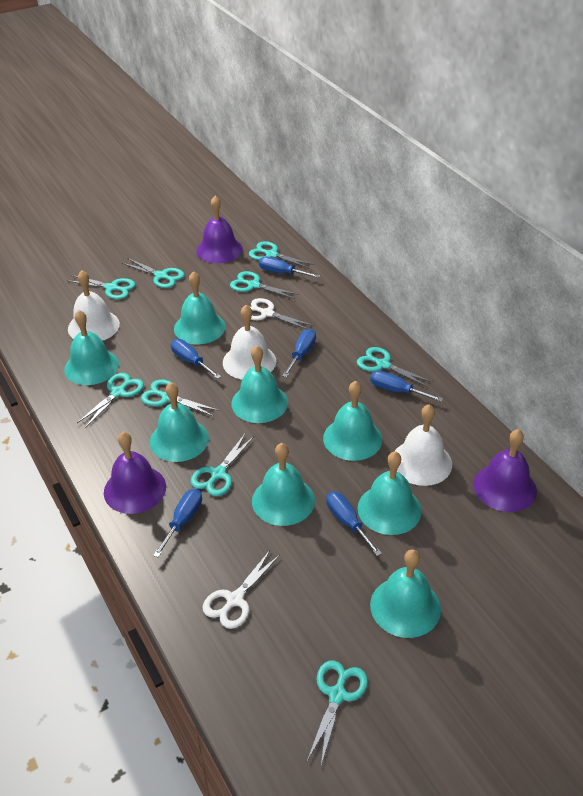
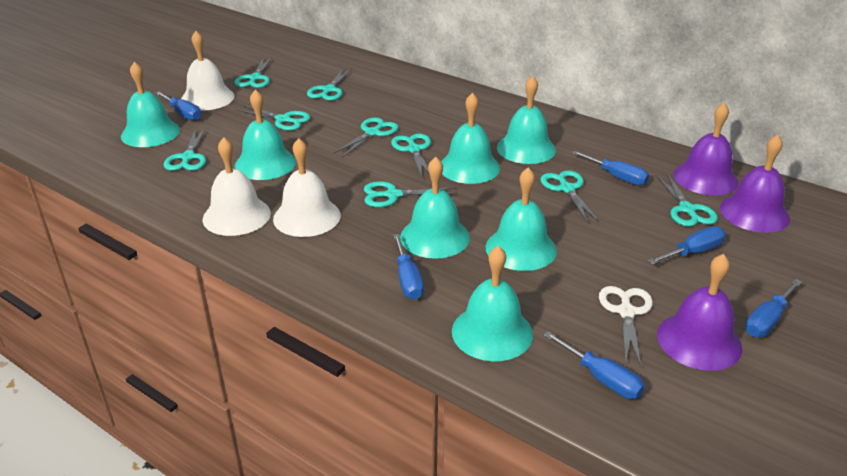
turquoise bell: 8 -> 7
white scissors: 2 -> 1

